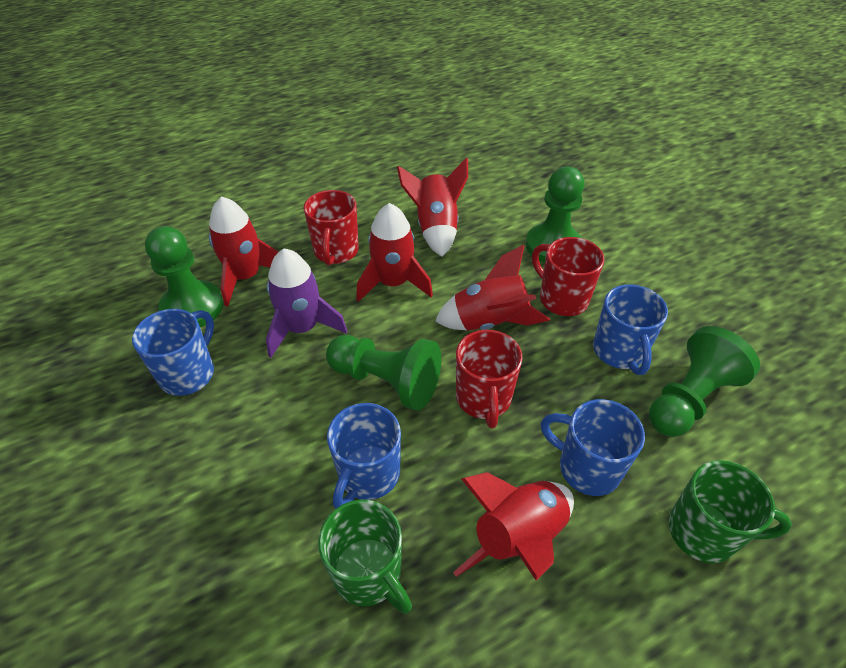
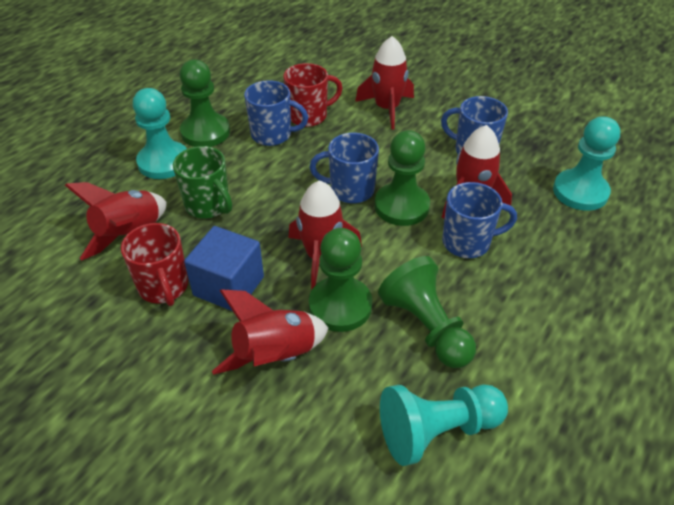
blue cube: 0 -> 1
green mug: 2 -> 1
purple rocket: 1 -> 0
red mug: 3 -> 2
turquoise pawn: 0 -> 3

